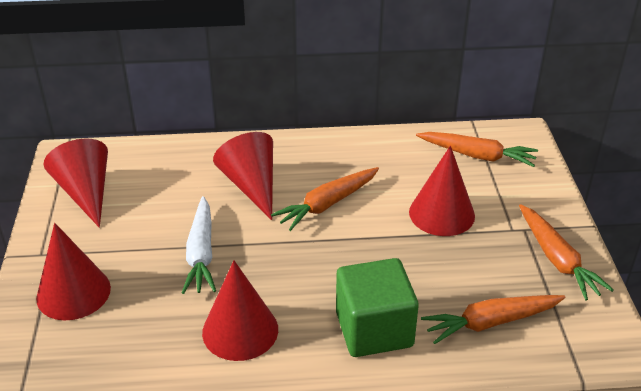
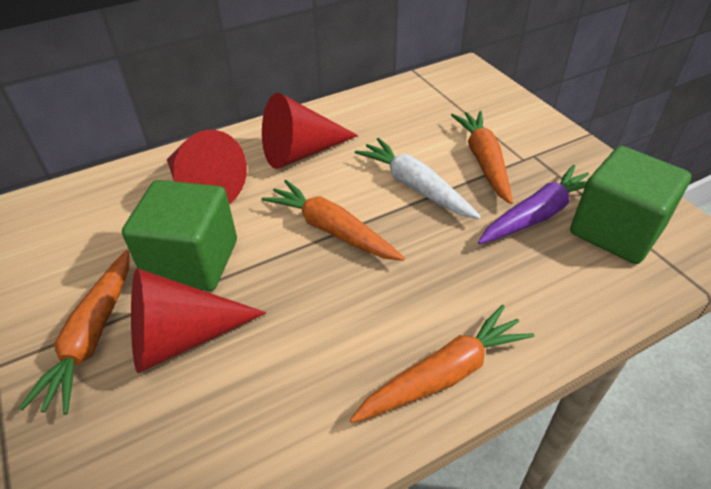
green cube: 1 -> 2
purple carrot: 0 -> 1
red cone: 5 -> 3

